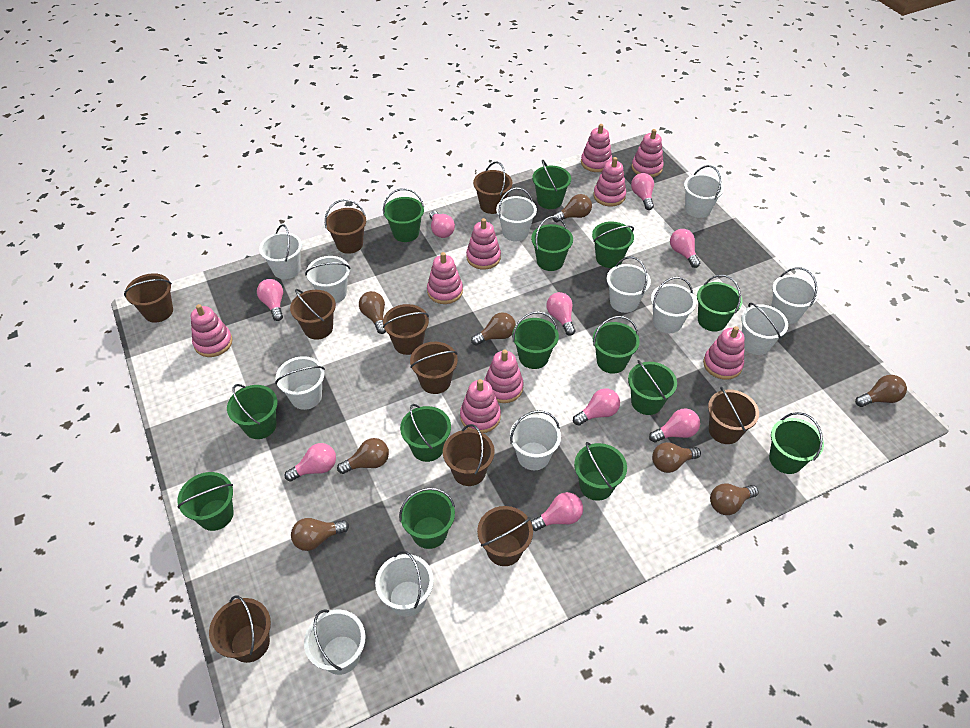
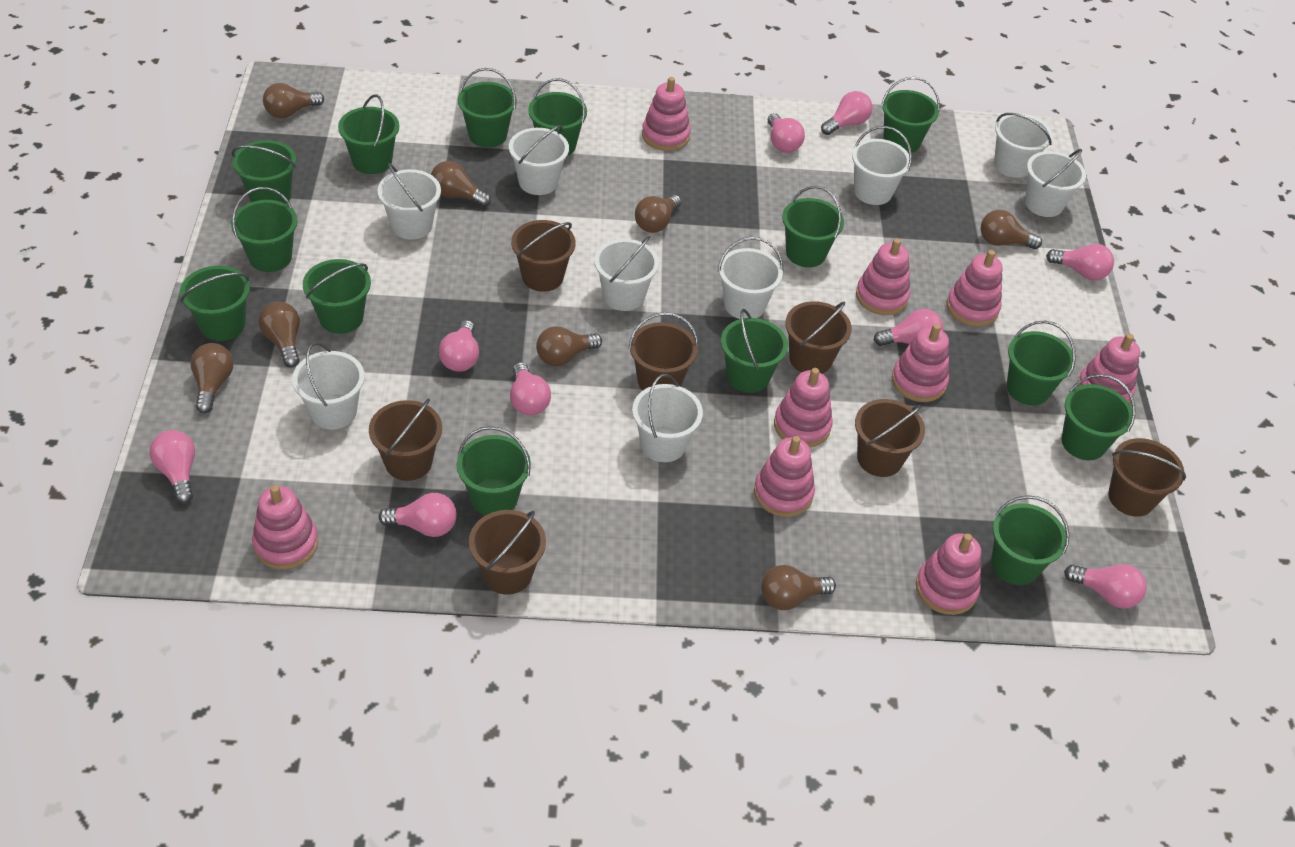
brown bucket: 10 -> 7
white bucket: 12 -> 9

